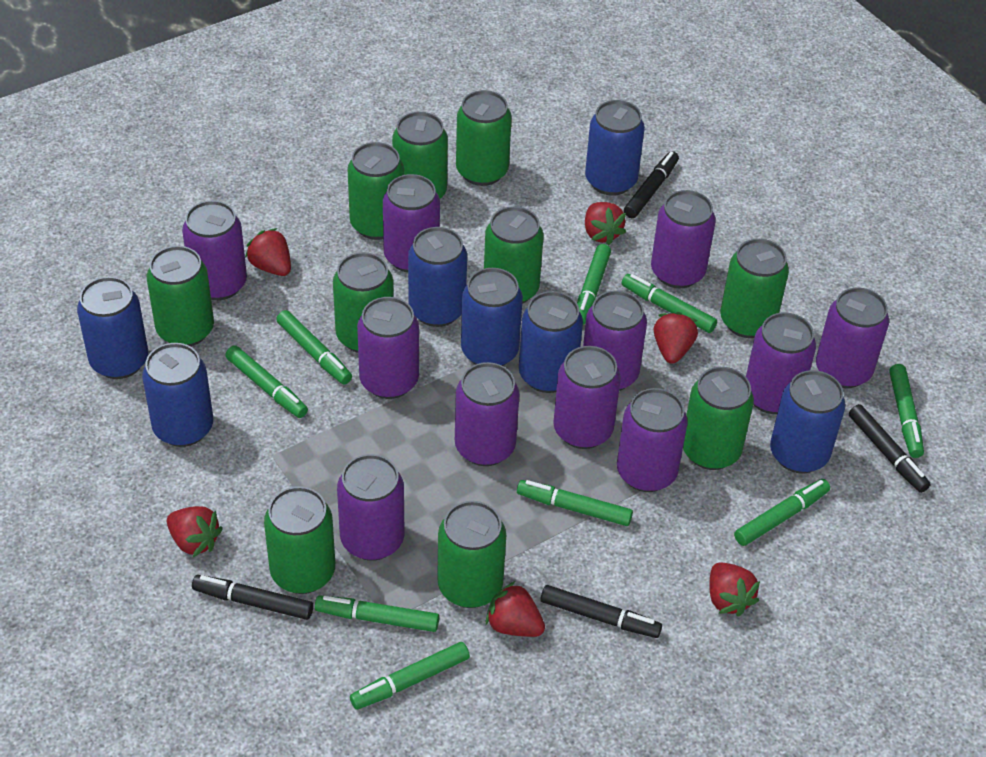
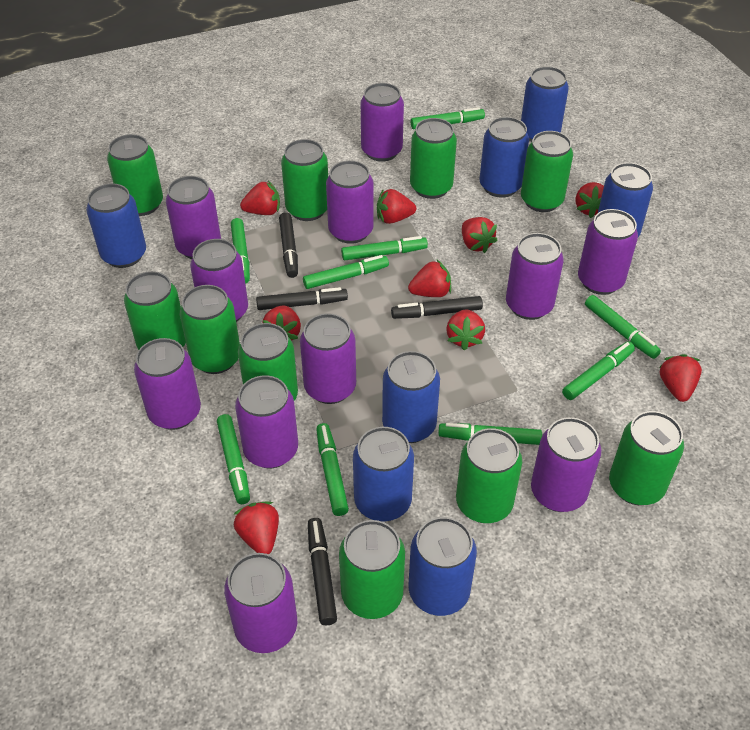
red strawberry: 6 -> 9

